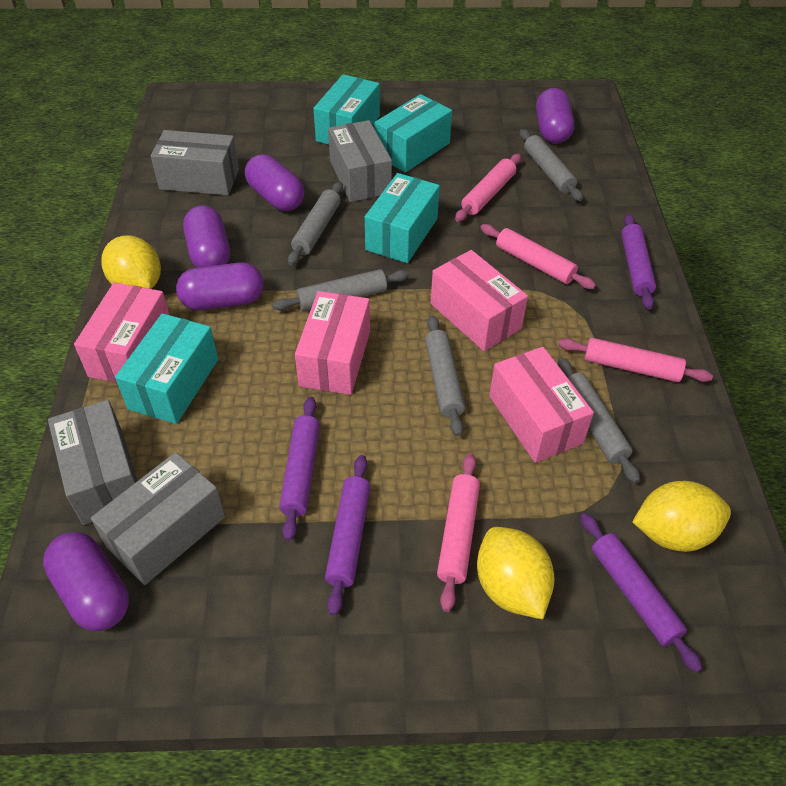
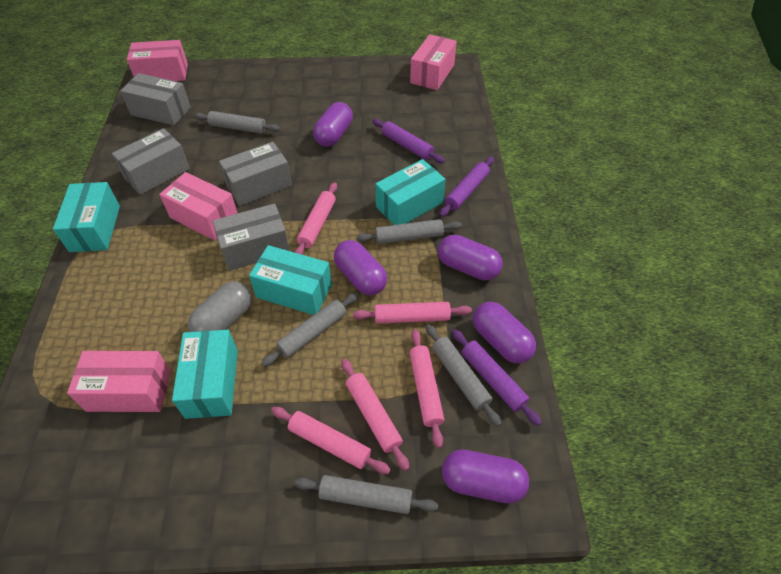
grey capsule: 0 -> 1
pink rolling pin: 4 -> 5
purple rolling pin: 4 -> 3
yellow lemon: 3 -> 0

